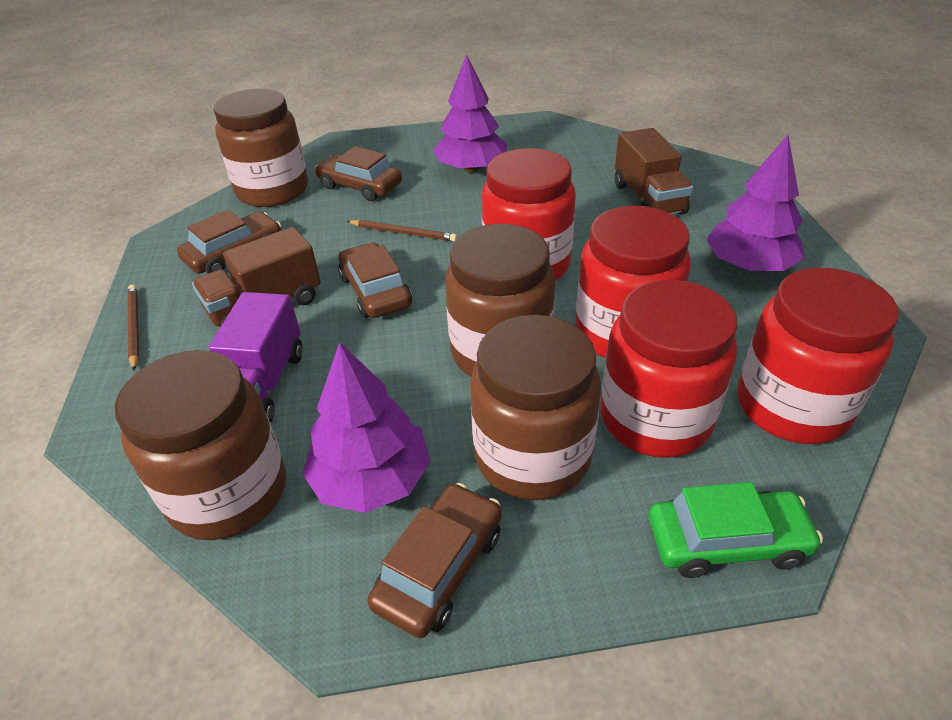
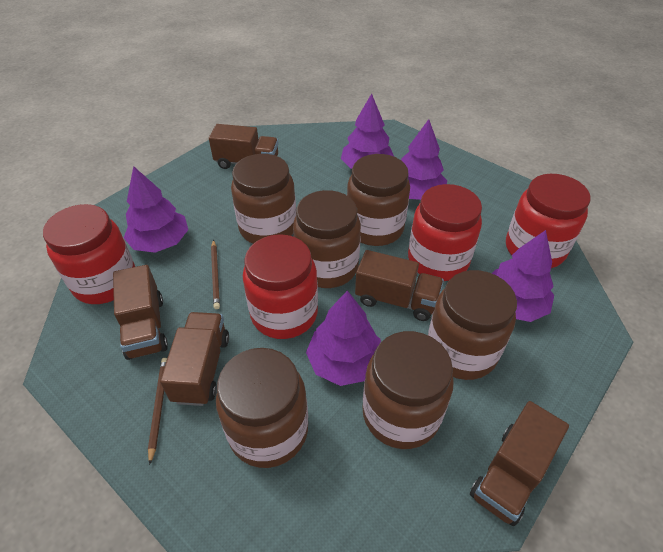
brown car: 4 -> 0
brown jar: 4 -> 6
brown truck: 2 -> 5
green car: 1 -> 0
purple tree: 3 -> 5
purple truck: 1 -> 0

